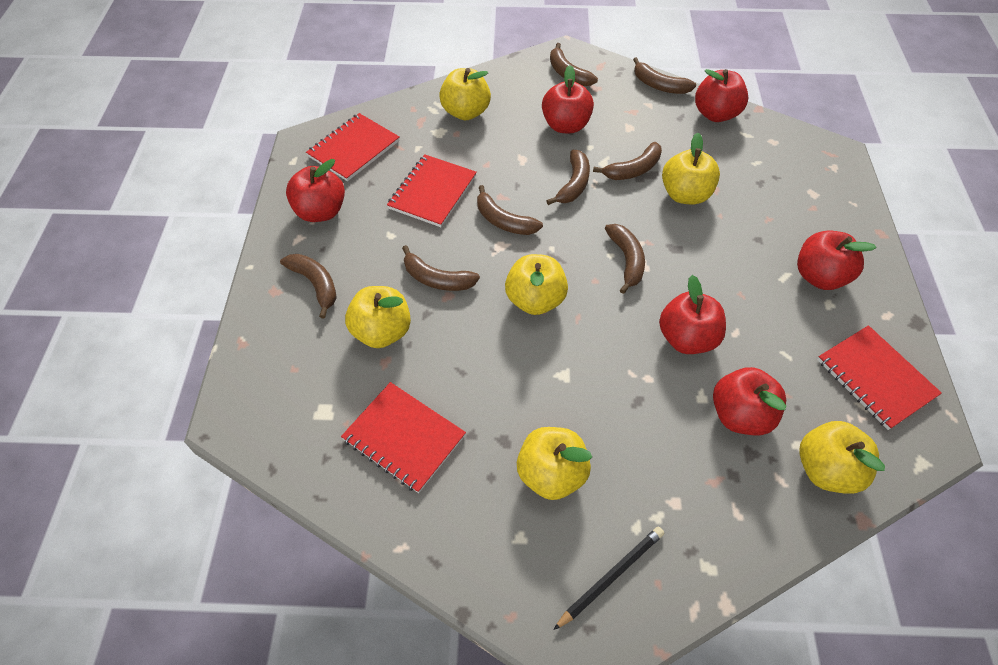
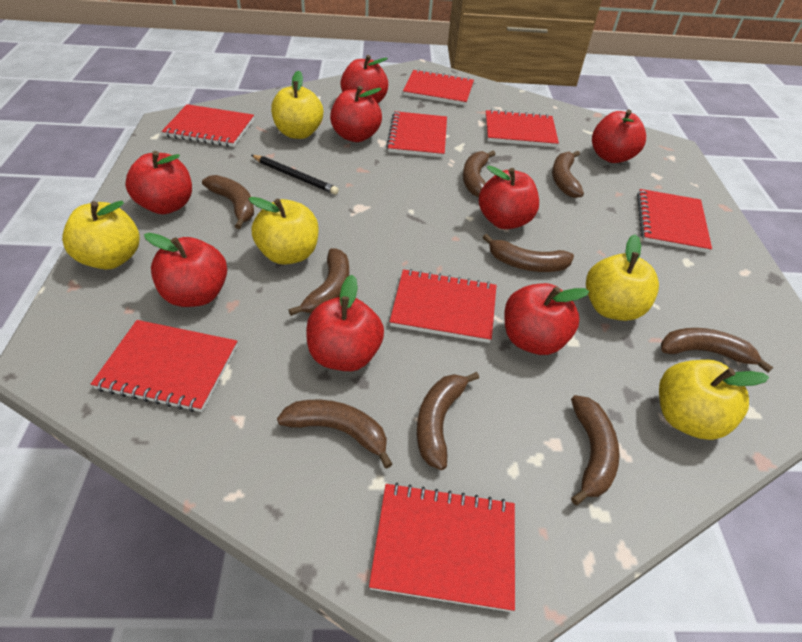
brown banana: 8 -> 9
red apple: 6 -> 8
red notebook: 4 -> 8
yellow apple: 6 -> 5

